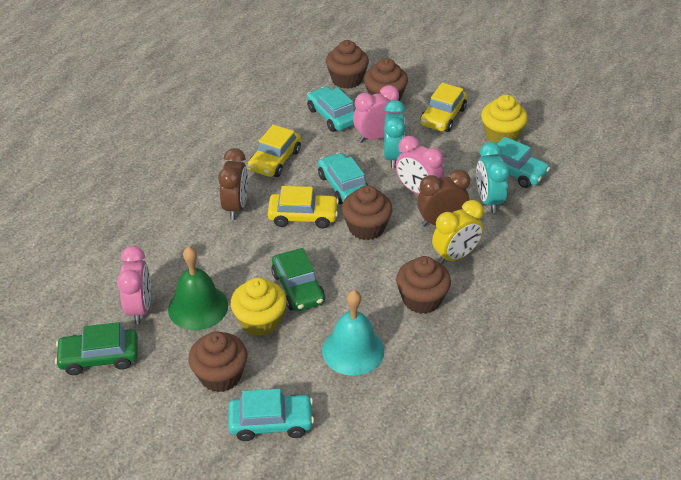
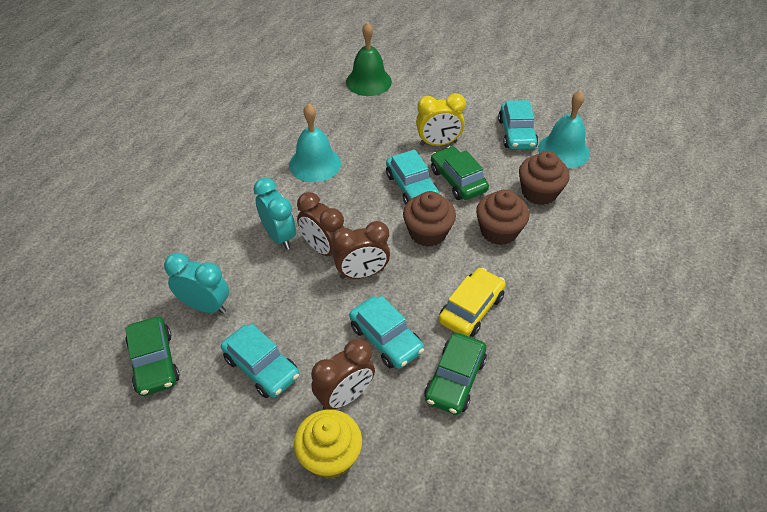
brown clock: 2 -> 3
brown cupcake: 5 -> 3
green car: 2 -> 3
pink clock: 3 -> 0
turquoise bell: 1 -> 2
yellow car: 3 -> 1
yellow cupcake: 2 -> 1

